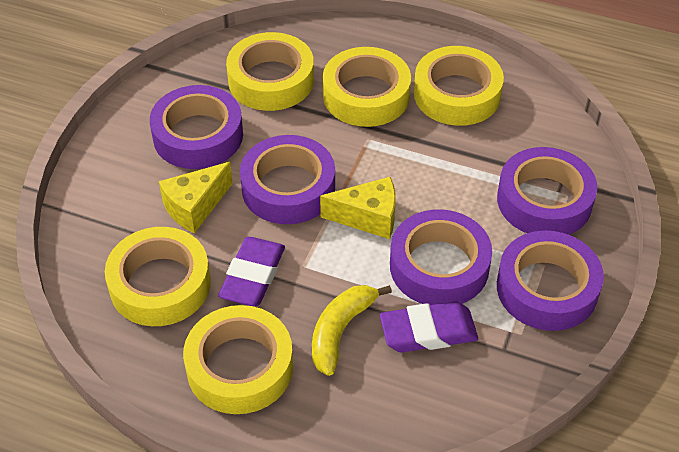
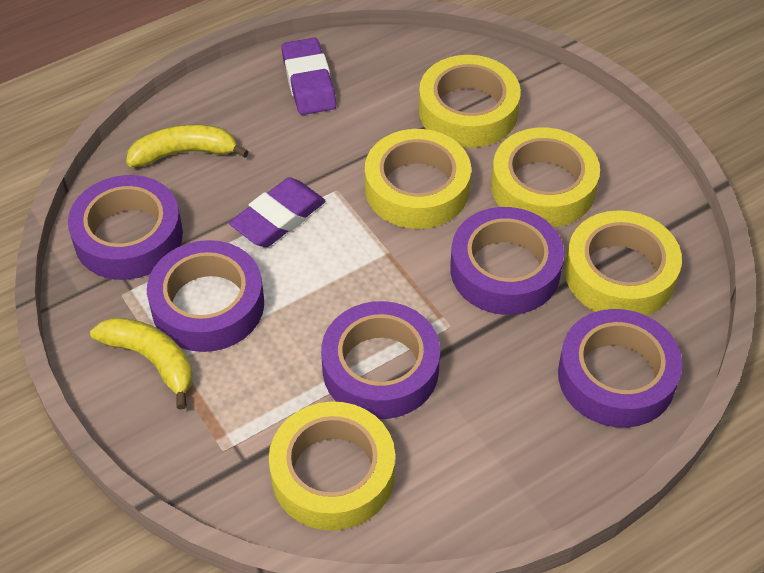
yellow banana: 1 -> 2
yellow cheese: 2 -> 0

